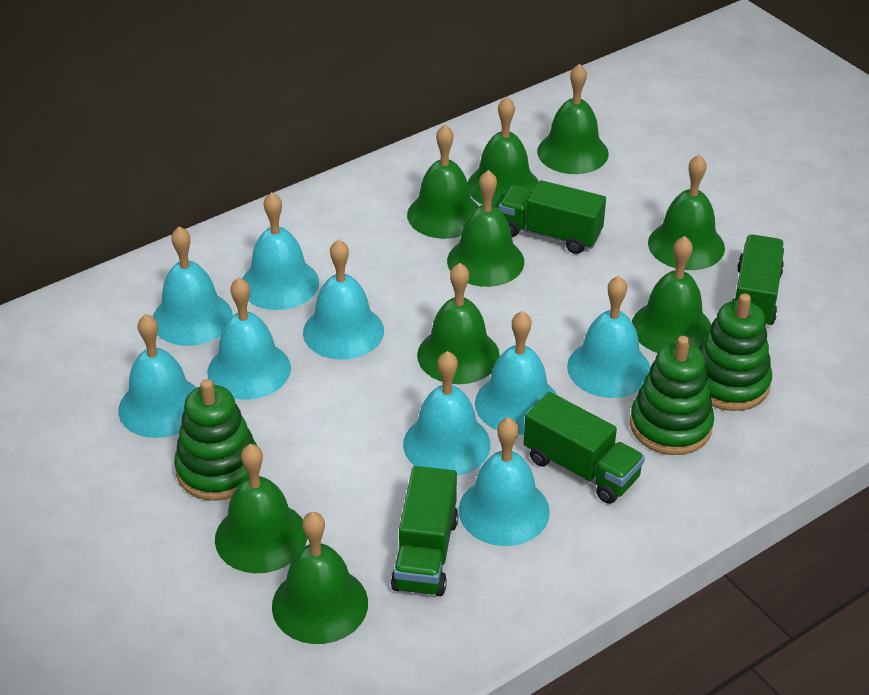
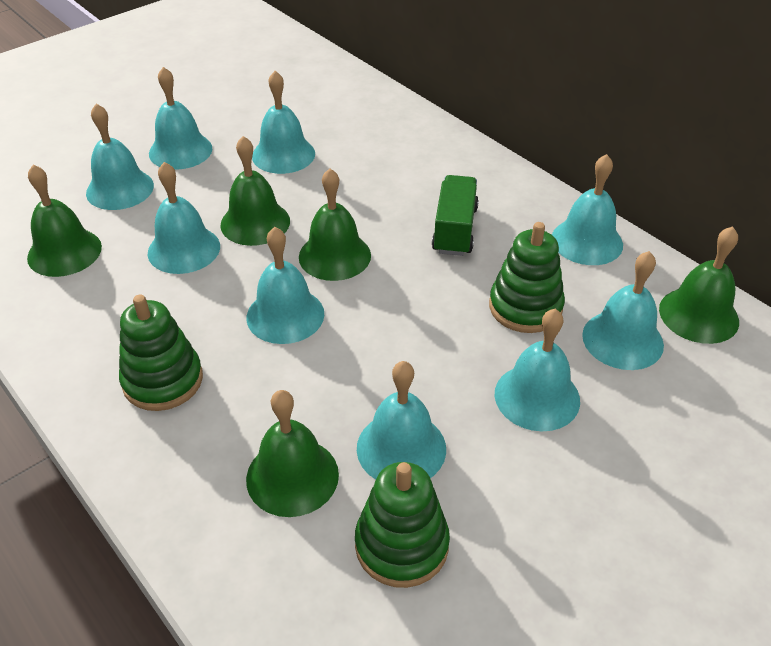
green bell: 9 -> 5
green truck: 4 -> 1

